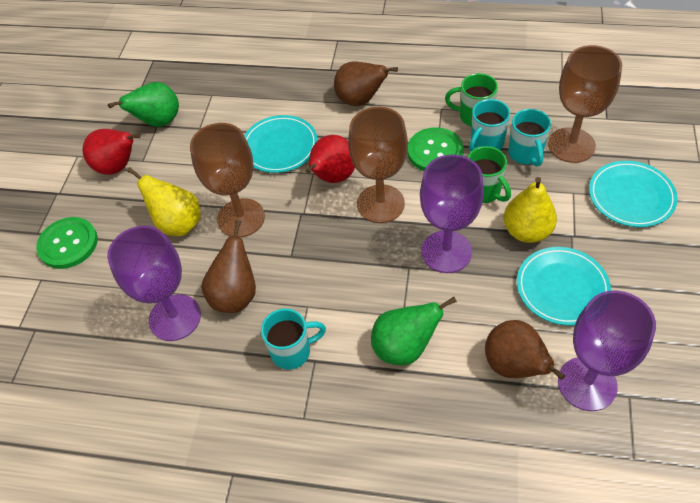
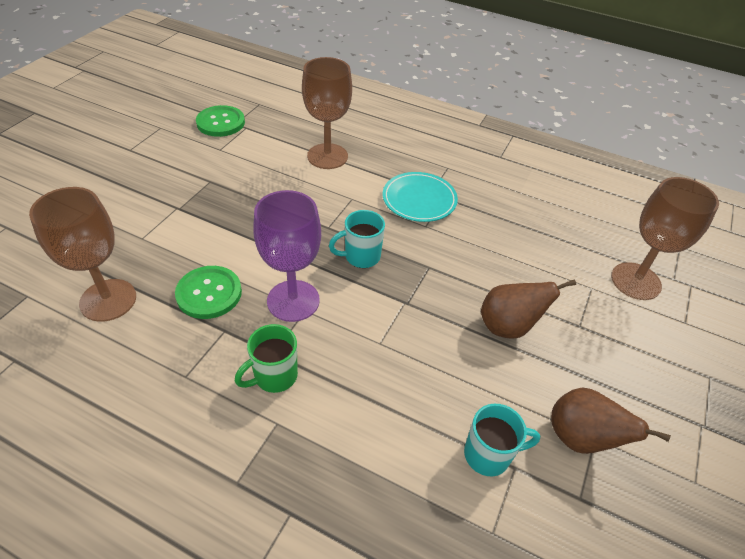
brown pear: 3 -> 2
green mug: 2 -> 1
green pear: 2 -> 0
purple goblet: 3 -> 1
red pear: 2 -> 0
turquoise mug: 3 -> 2
turquoise plate: 3 -> 1
yellow pear: 2 -> 0

